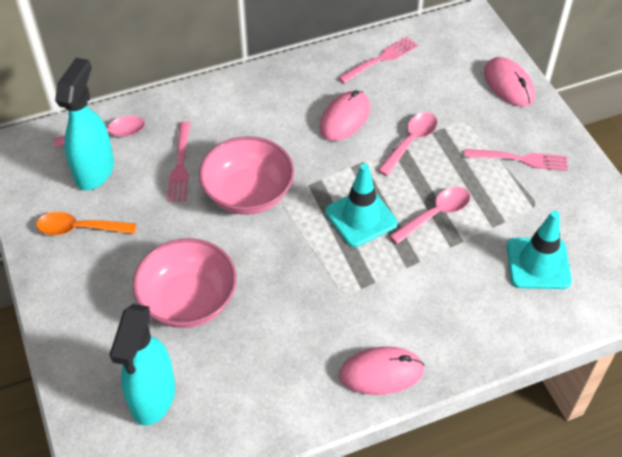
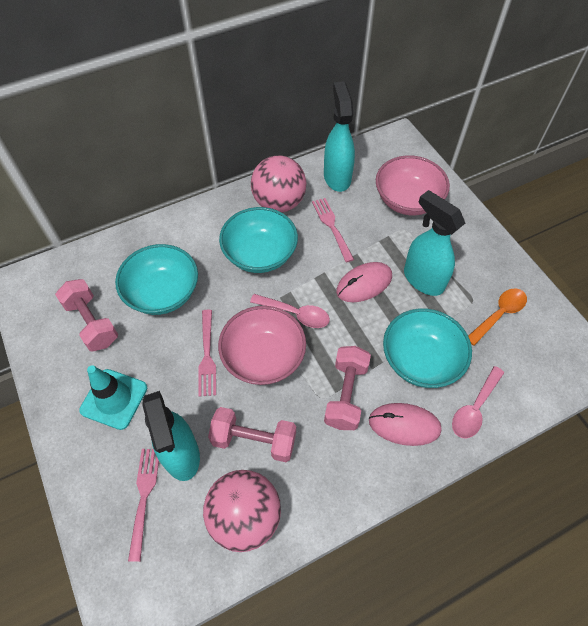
pink ball: 0 -> 2
pink dumbbell: 0 -> 3
pink mouse: 3 -> 2
pink spoon: 3 -> 2
turquoise bowl: 0 -> 3
turquoise spray bottle: 2 -> 3
turquoise traffic cone: 2 -> 1

